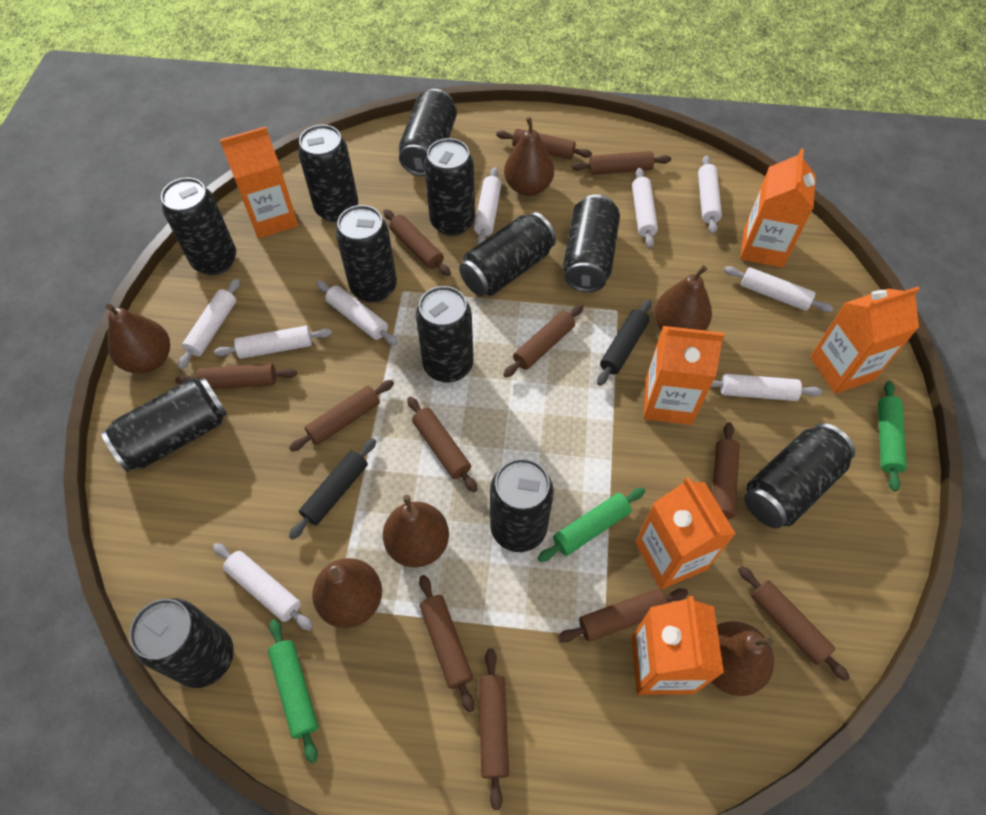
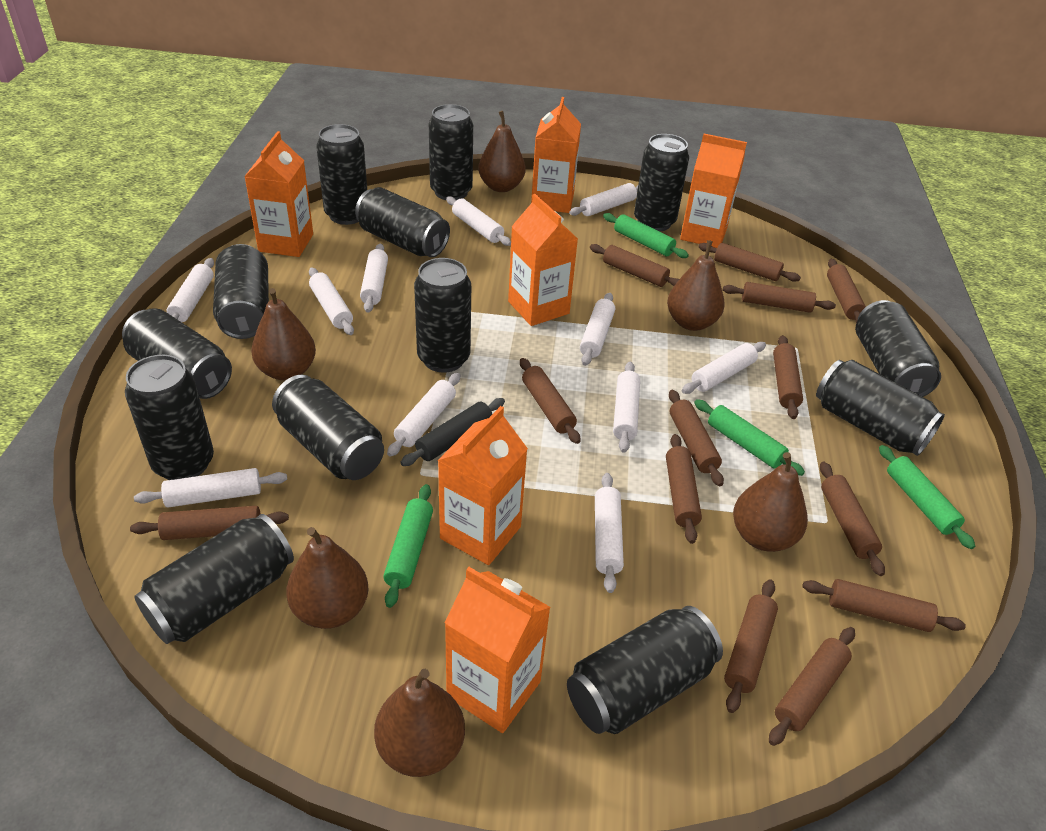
black can: 12 -> 13
black rolling pin: 2 -> 1
brown rolling pin: 12 -> 13
green rolling pin: 3 -> 4
white rolling pin: 9 -> 11

